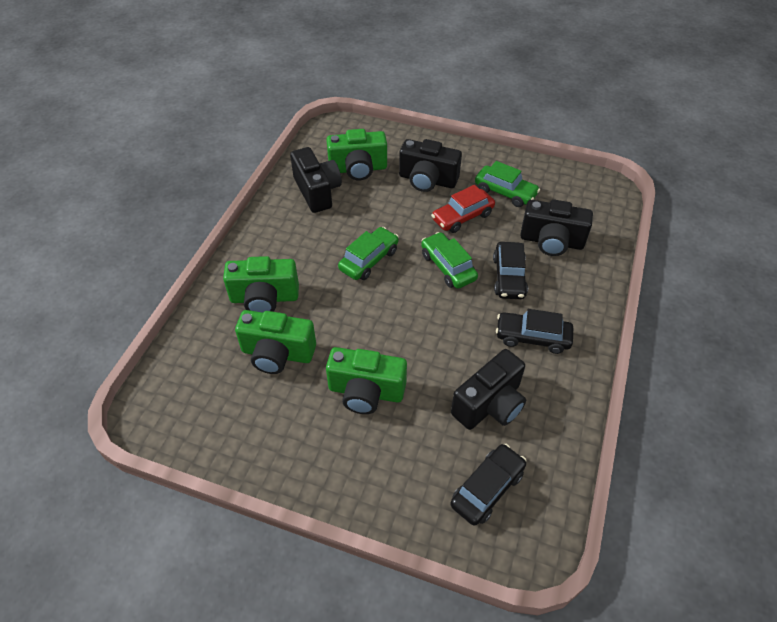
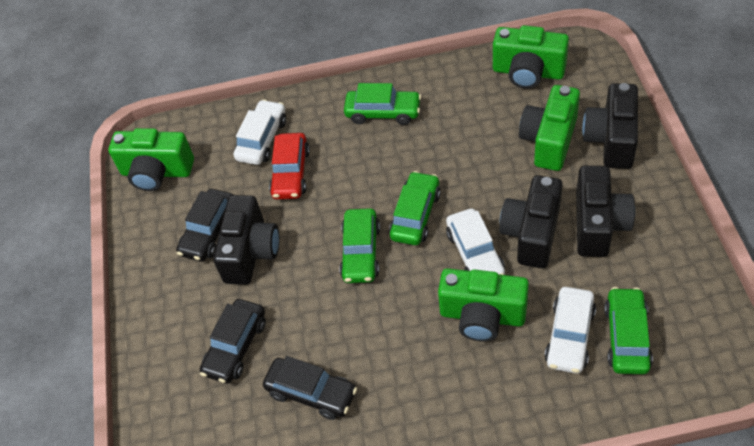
green car: 3 -> 4
white car: 0 -> 3

